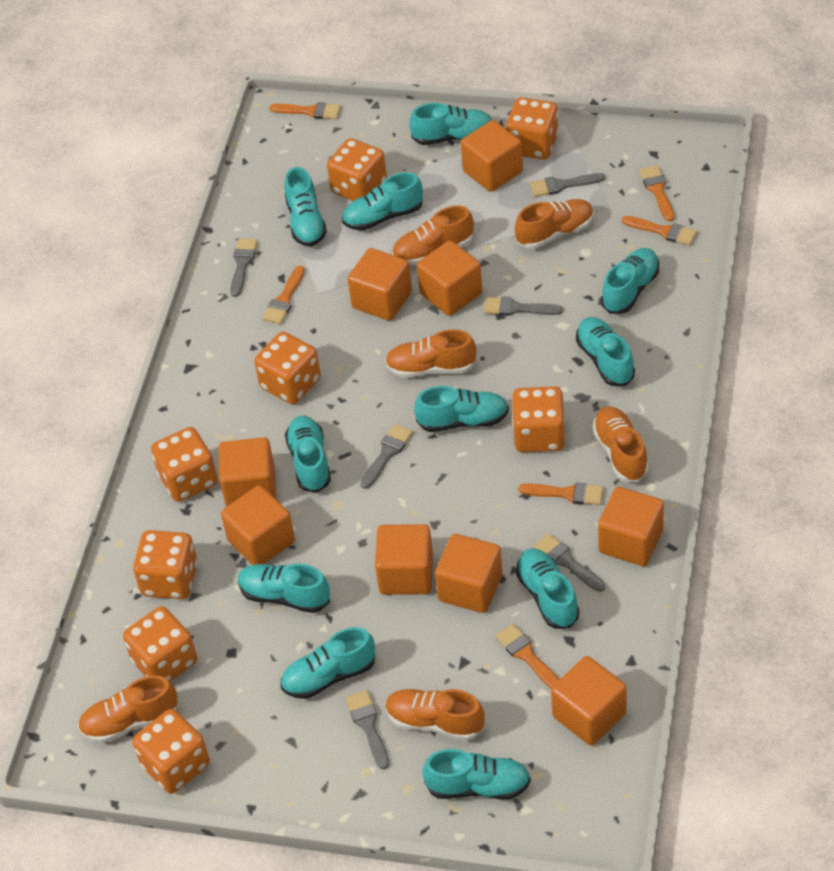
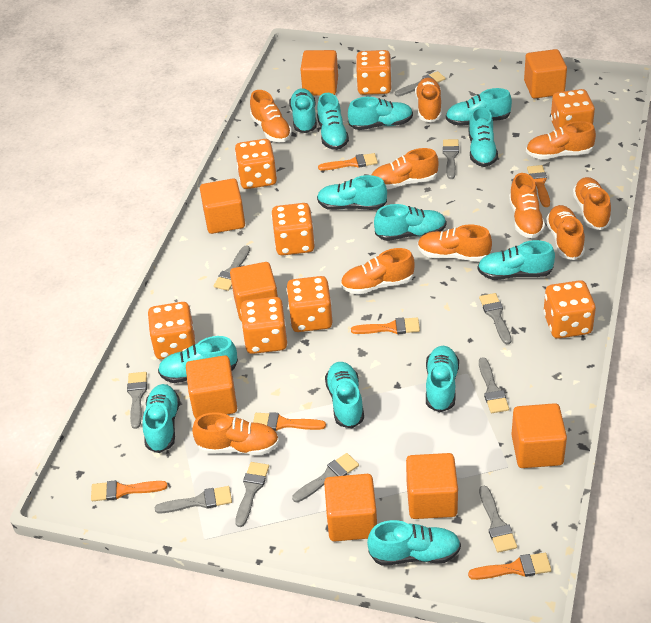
grey brush: 6 -> 10
orange cube: 9 -> 8
orange shoe: 6 -> 10
turquoise shoe: 11 -> 13

